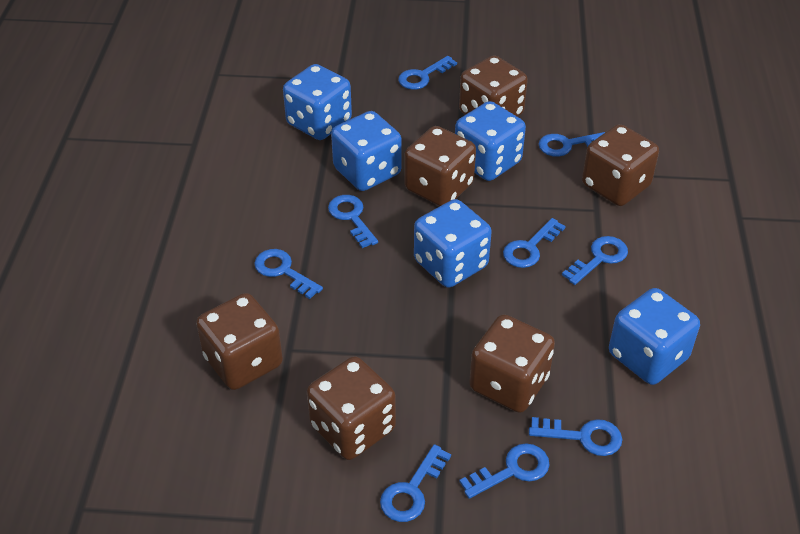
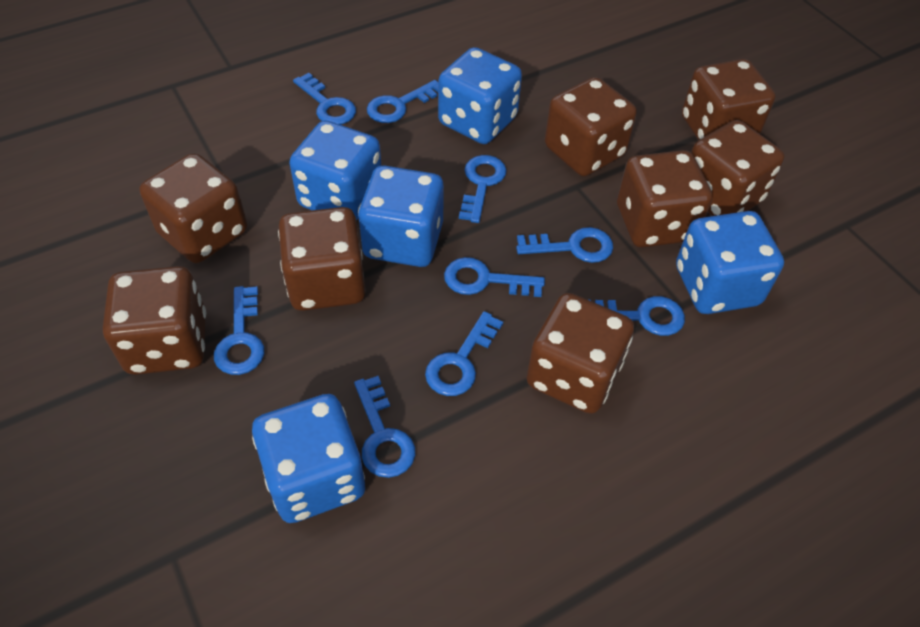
brown dice: 6 -> 8

